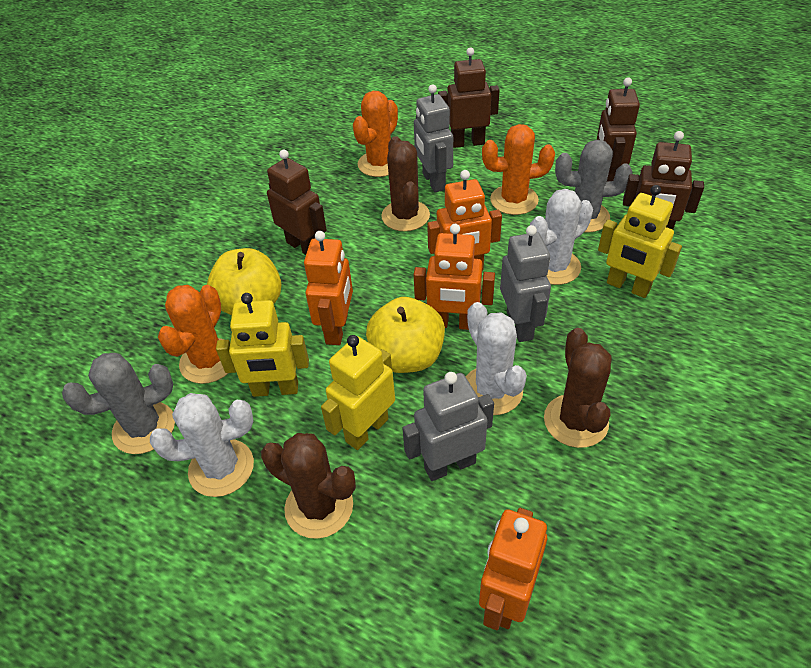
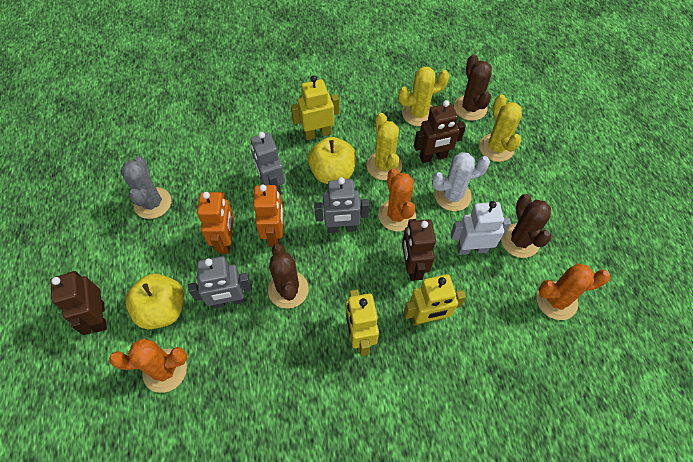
brown robot: 4 -> 3
grey cactus: 2 -> 1
orange robot: 4 -> 2
white cactus: 3 -> 1
white robot: 0 -> 1
yellow cactus: 0 -> 3

